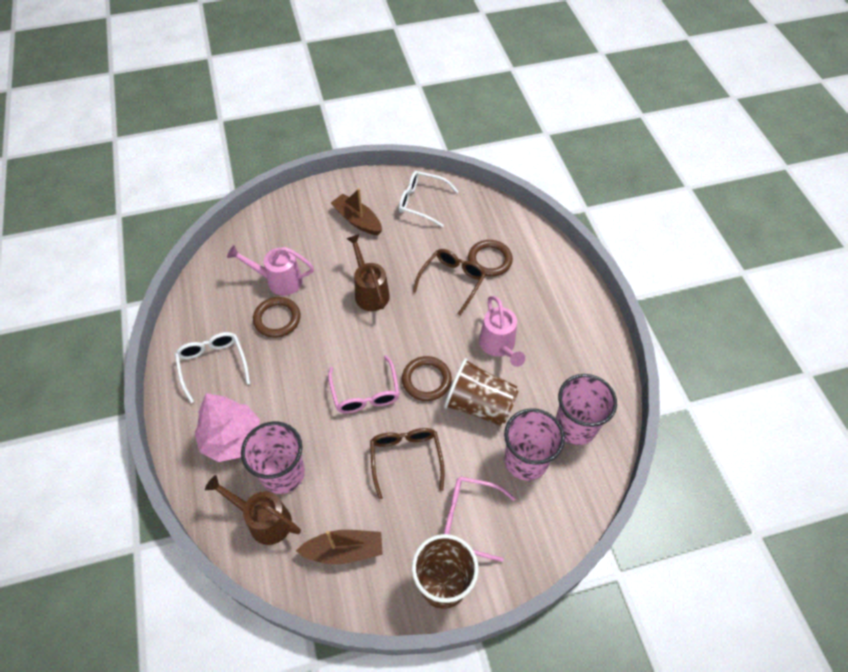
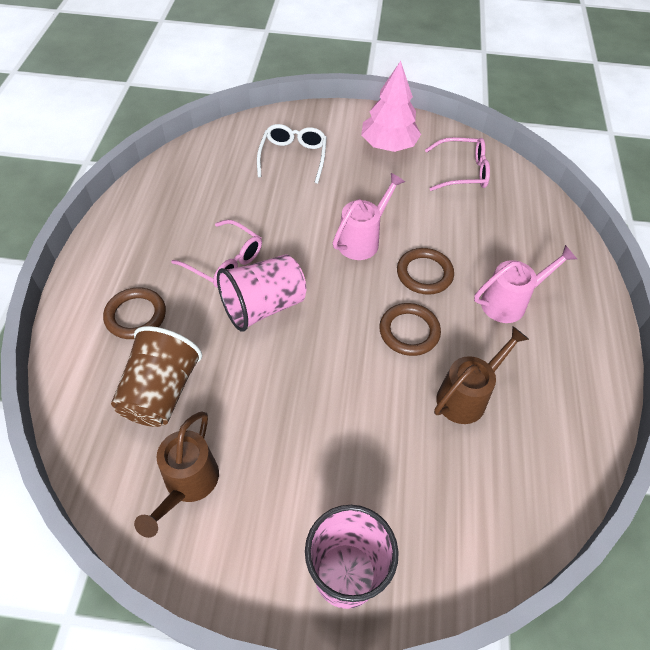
brown boat: 2 -> 0
brown cup: 2 -> 1
brown glasses: 2 -> 0
pink cup: 3 -> 2
white glasses: 2 -> 1

